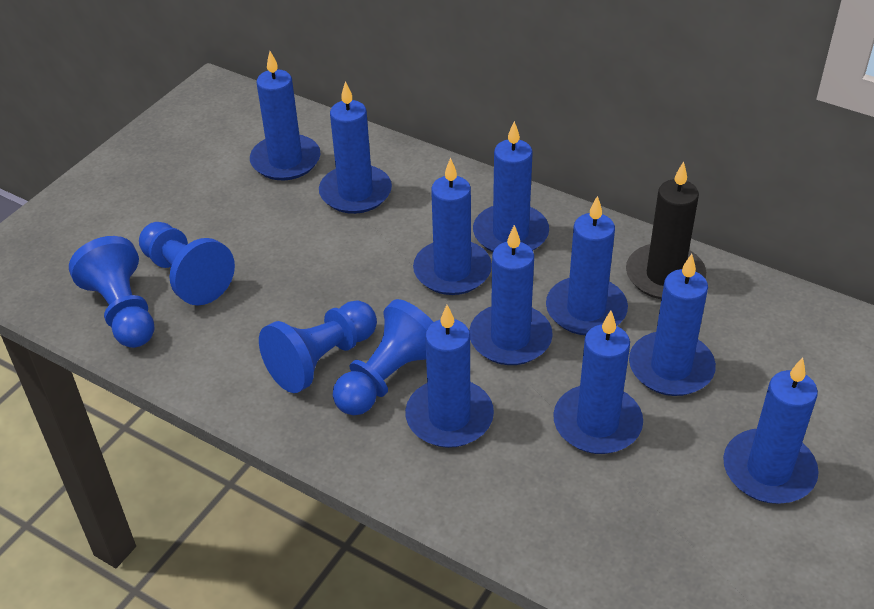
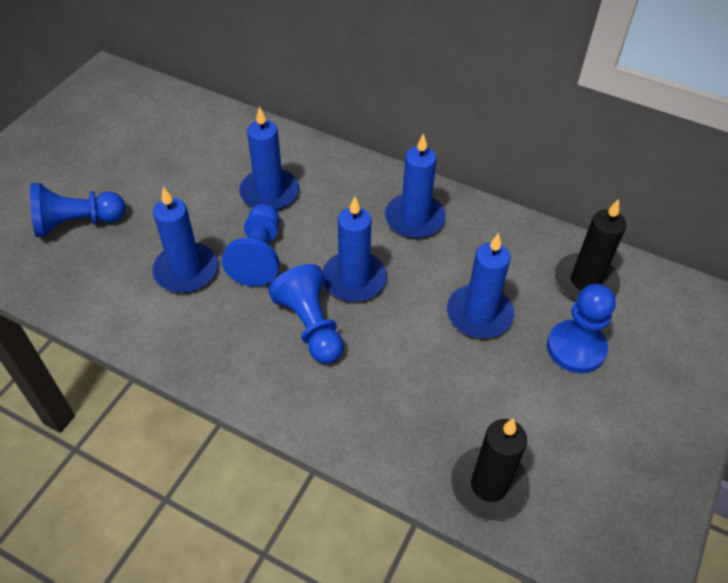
black candle: 1 -> 2
blue candle: 10 -> 5

